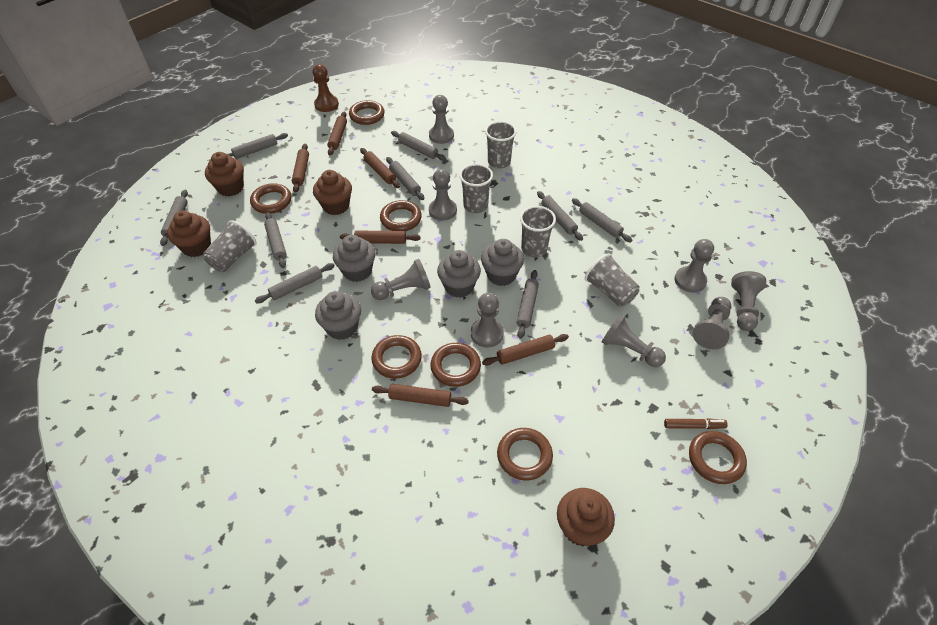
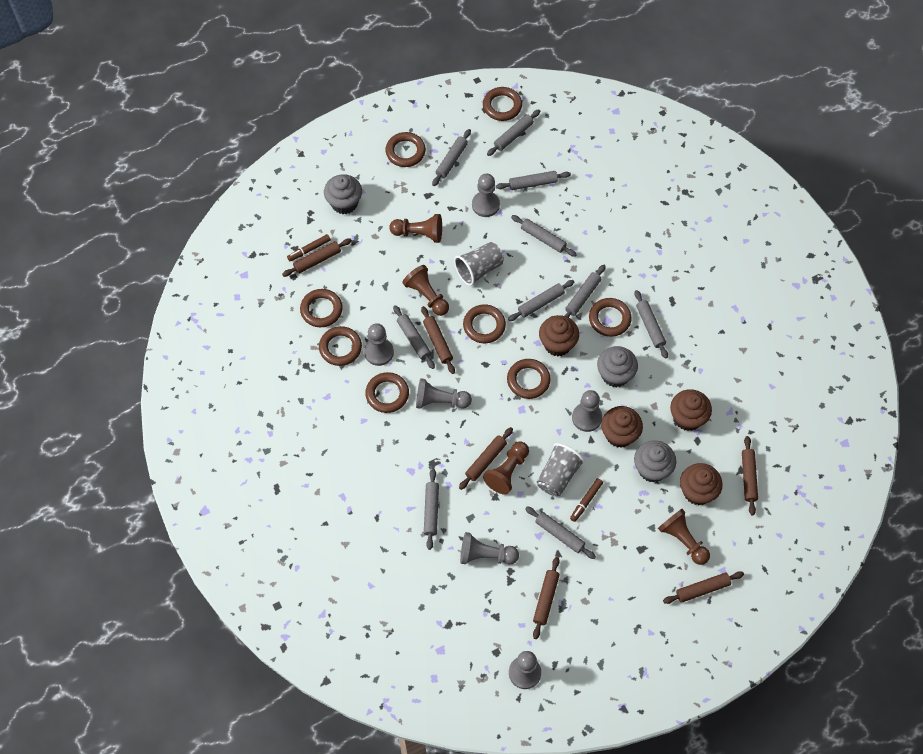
brown marker: 1 -> 2
brown pawn: 1 -> 4
brown ring: 7 -> 8
grey cup: 5 -> 2
grey cupcake: 4 -> 3
grey pawn: 8 -> 6
grey rolling pin: 9 -> 10

